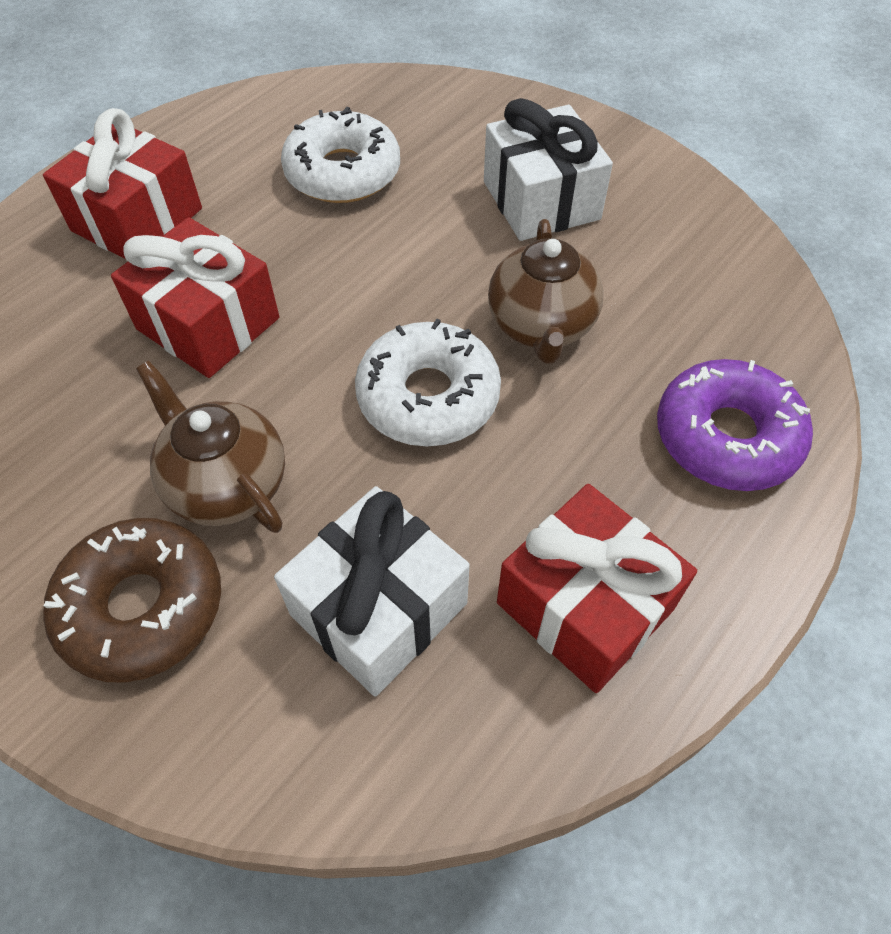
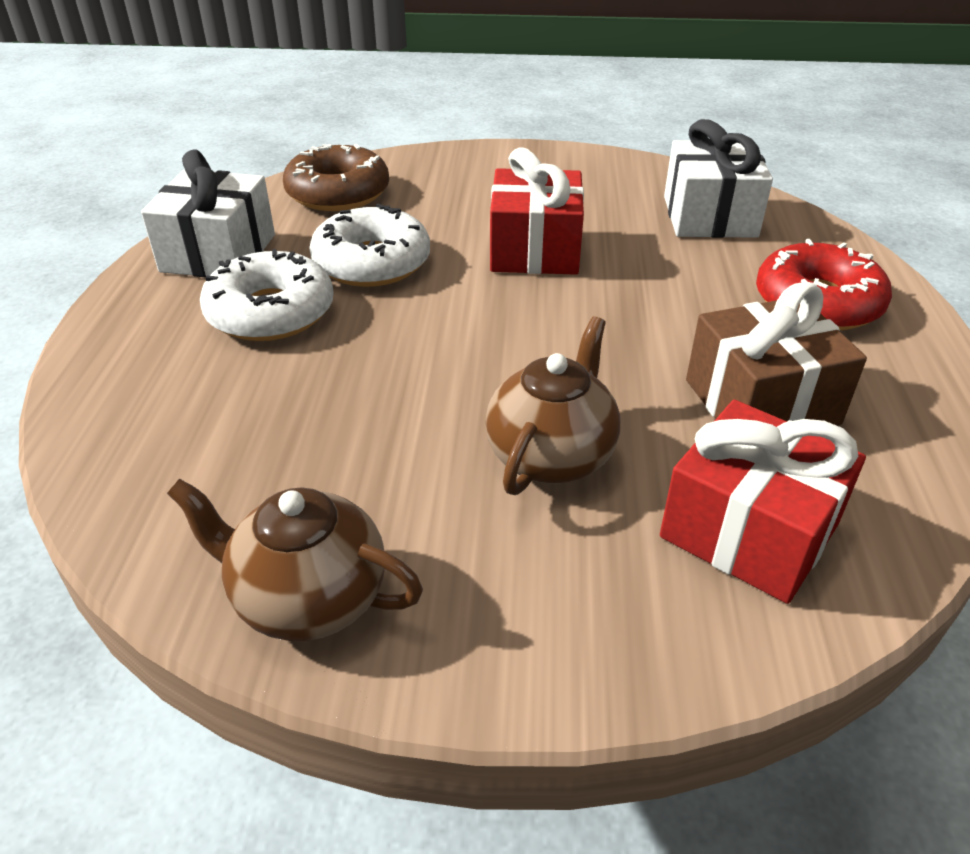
brown gift: 0 -> 1
purple donut: 1 -> 0
red donut: 0 -> 1
red gift: 3 -> 2

